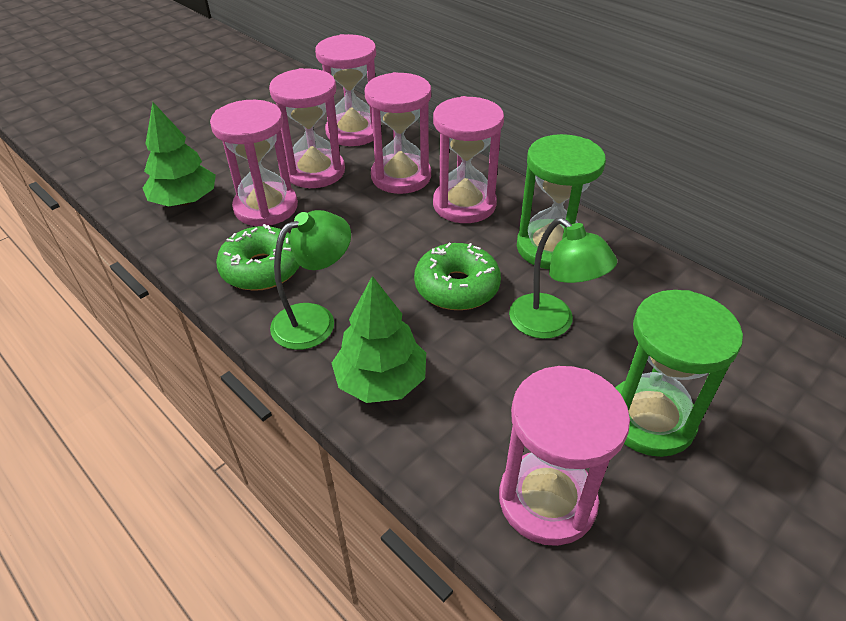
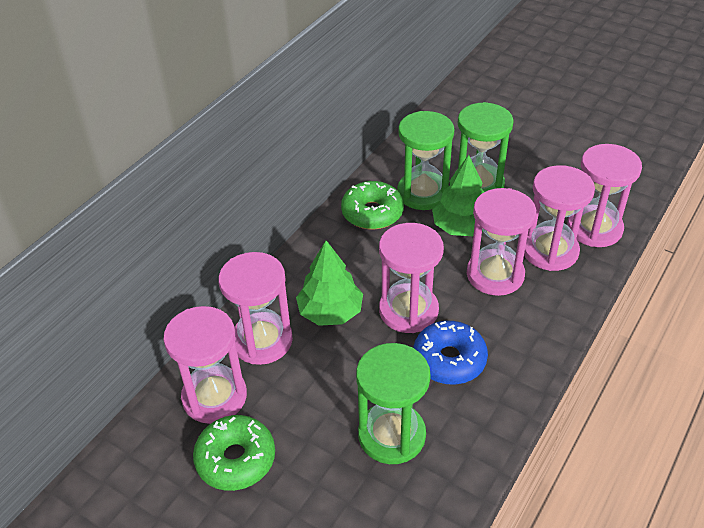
blue donut: 0 -> 1
green hourglass: 2 -> 3
green lamp: 2 -> 0

